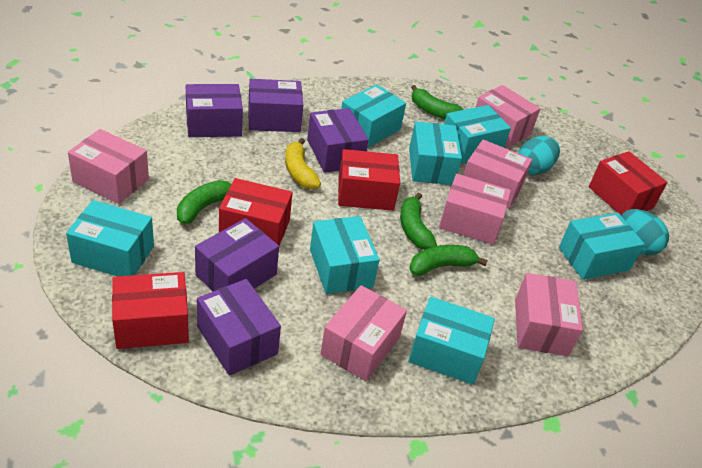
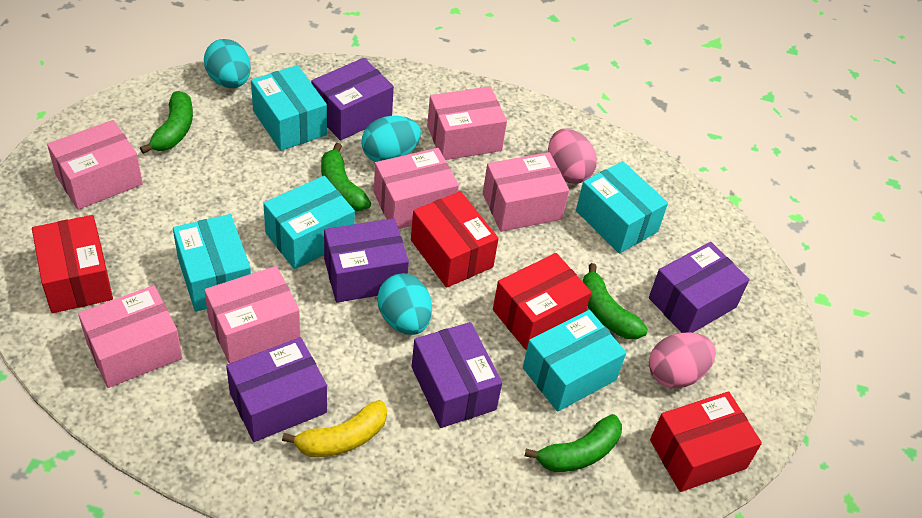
pink egg: 0 -> 2
turquoise box: 7 -> 5
turquoise egg: 2 -> 3

